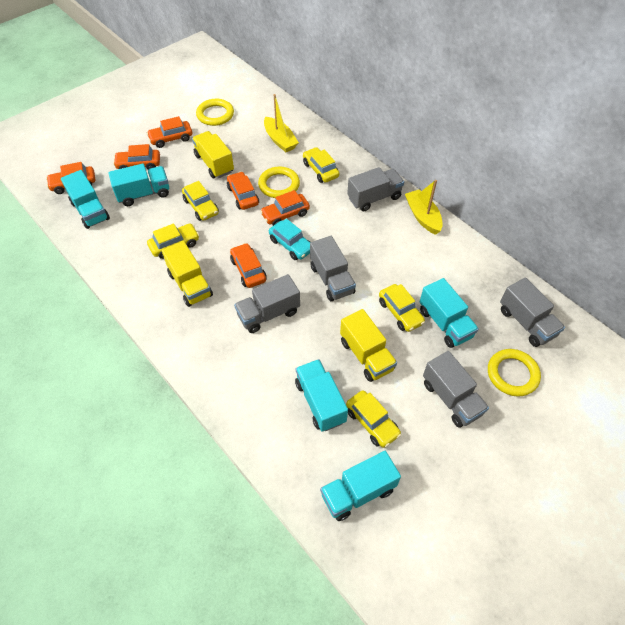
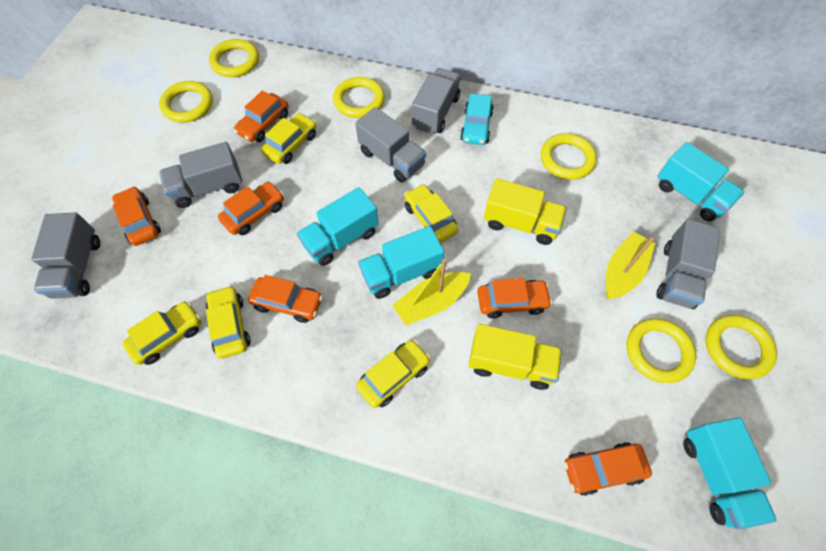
turquoise truck: 5 -> 4
yellow ring: 3 -> 6
yellow truck: 3 -> 2

